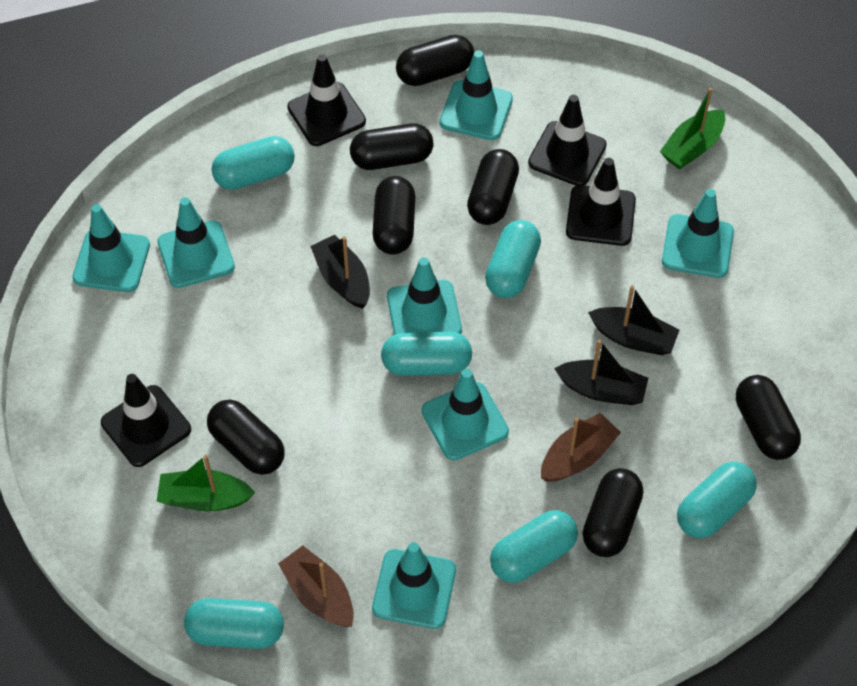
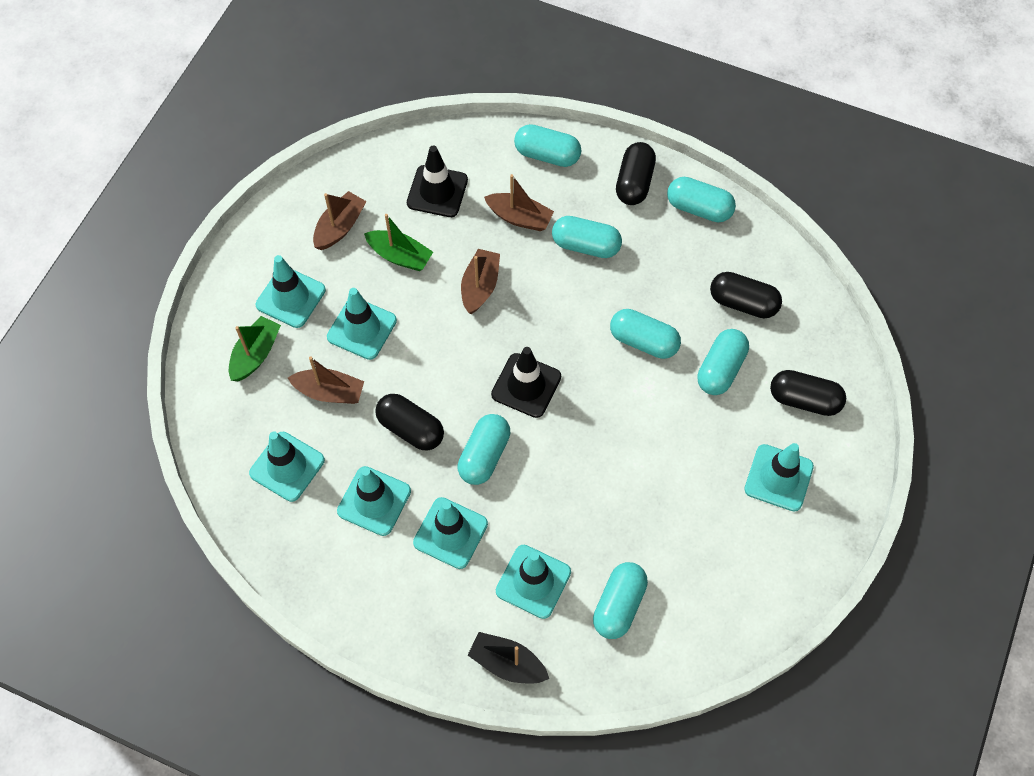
black boat: 3 -> 1
black capsule: 7 -> 4
black traffic cone: 4 -> 2
brown boat: 2 -> 4
turquoise capsule: 6 -> 7

